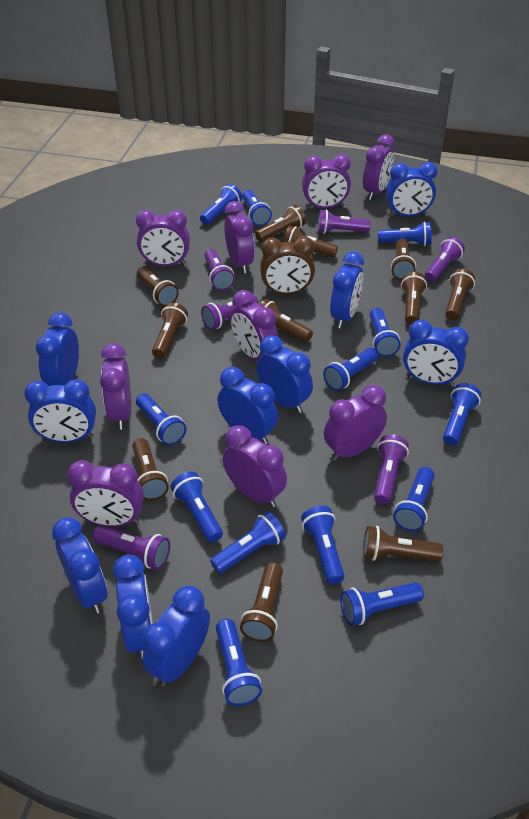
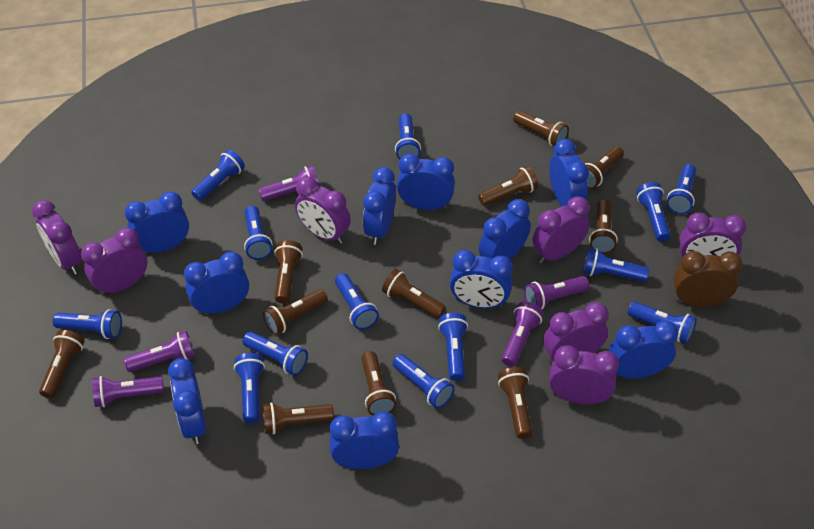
purple clock: 9 -> 7
purple flashlight: 6 -> 5

